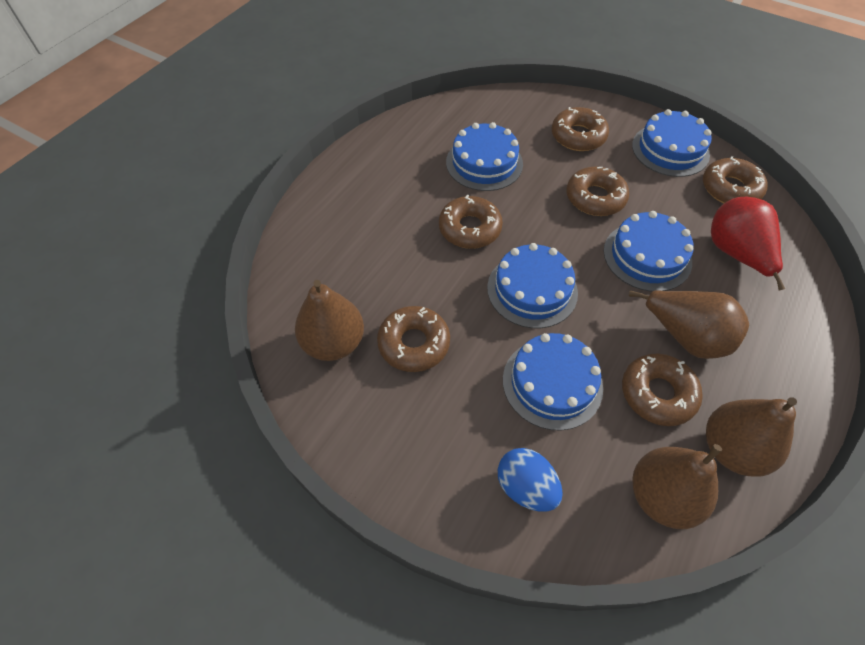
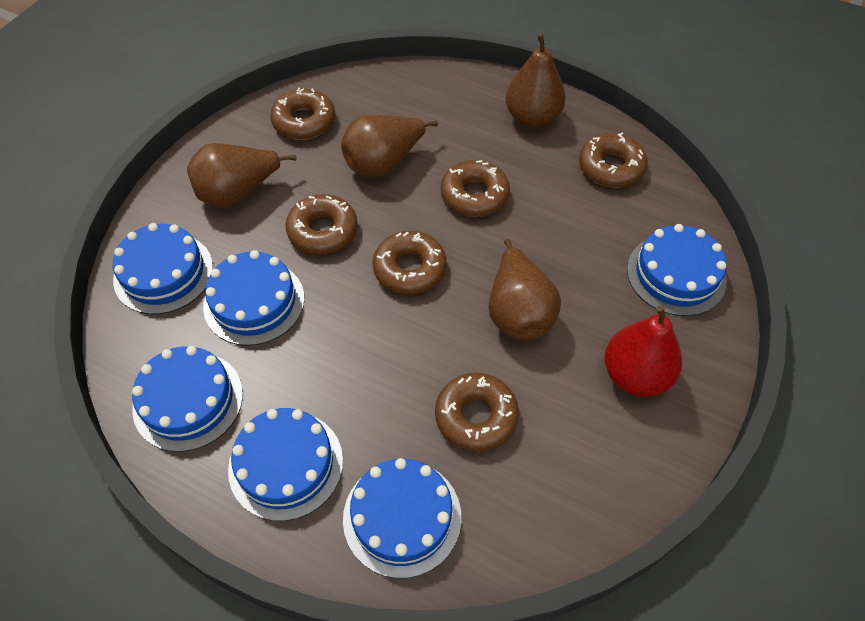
blue cake: 5 -> 6
blue egg: 1 -> 0

